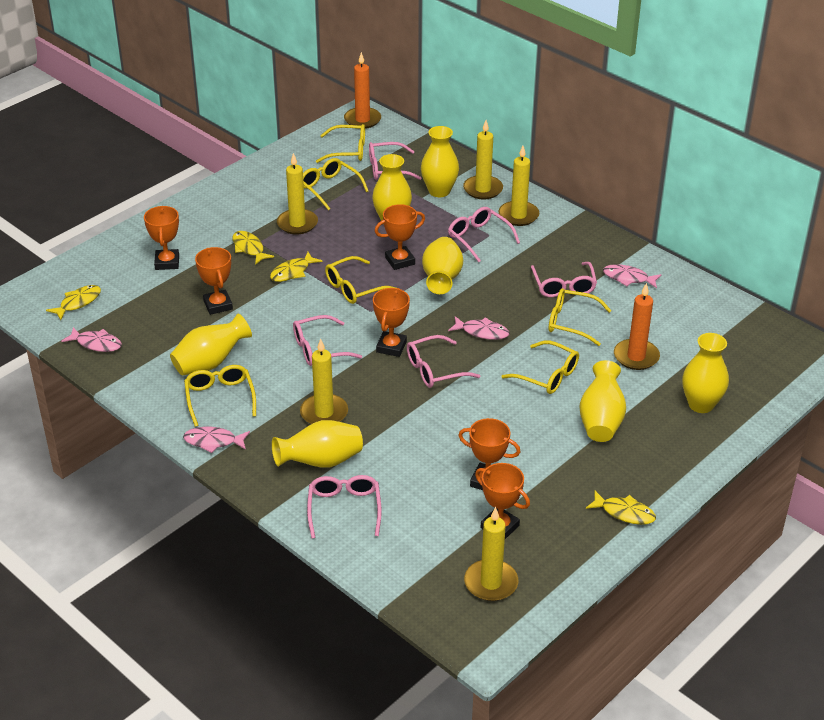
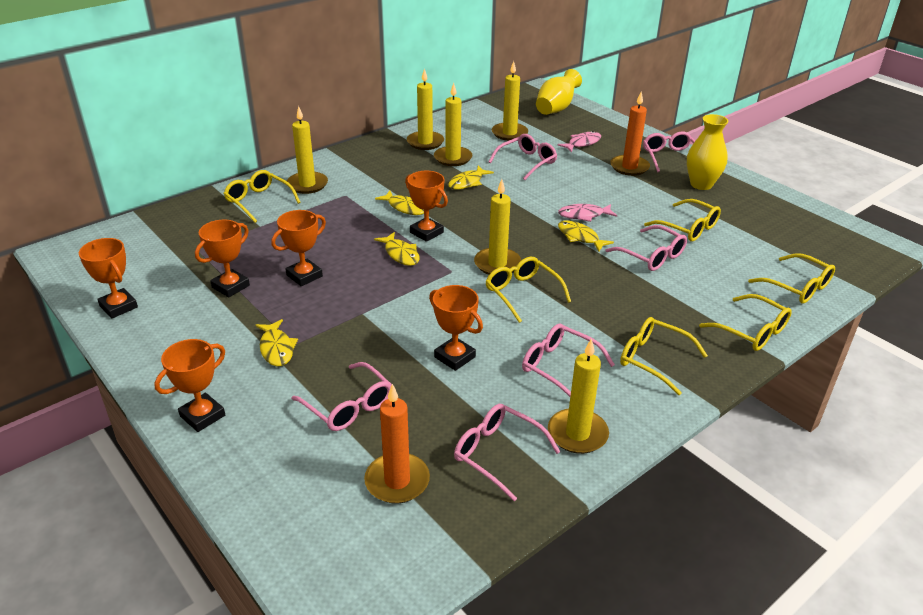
pink fish: 4 -> 2
yellow candle: 5 -> 6
yellow fish: 4 -> 5
yellow vase: 7 -> 2

